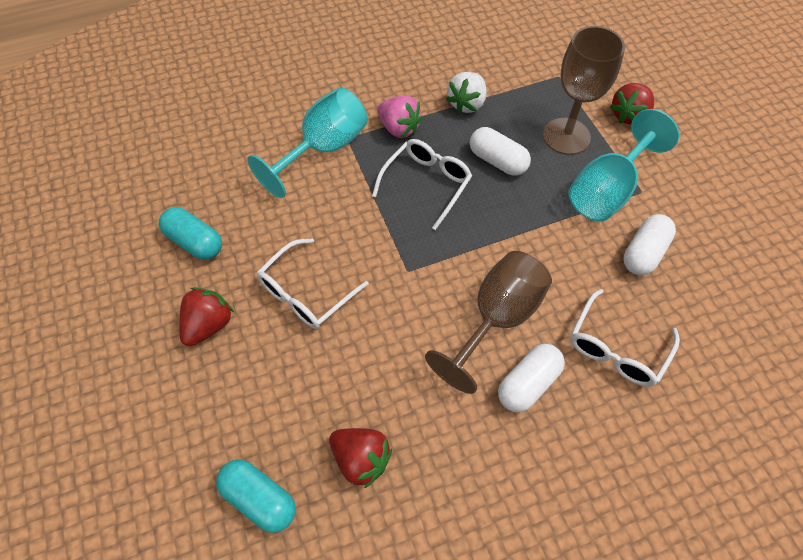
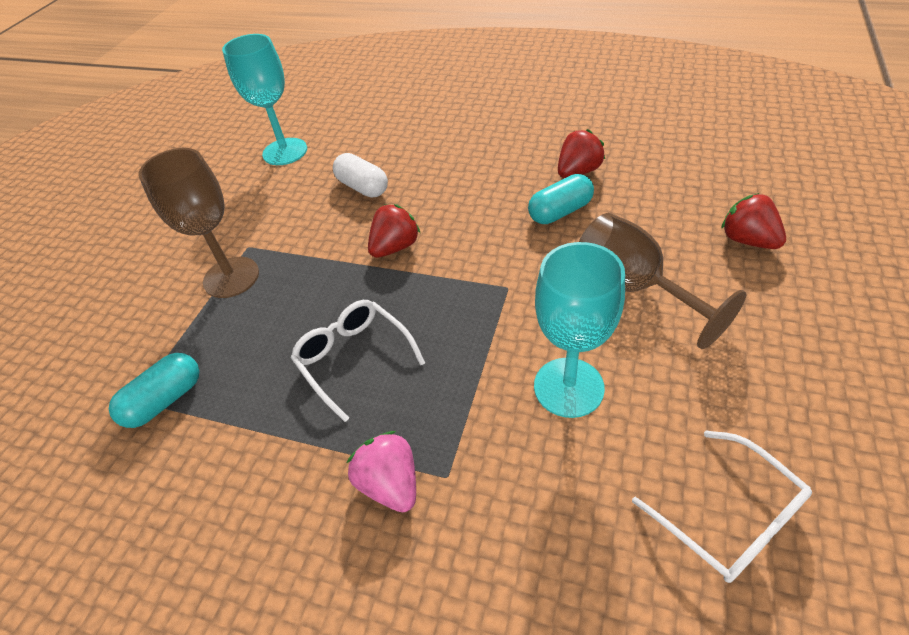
white capsule: 3 -> 1
white glasses: 3 -> 2
white strawberry: 1 -> 0

